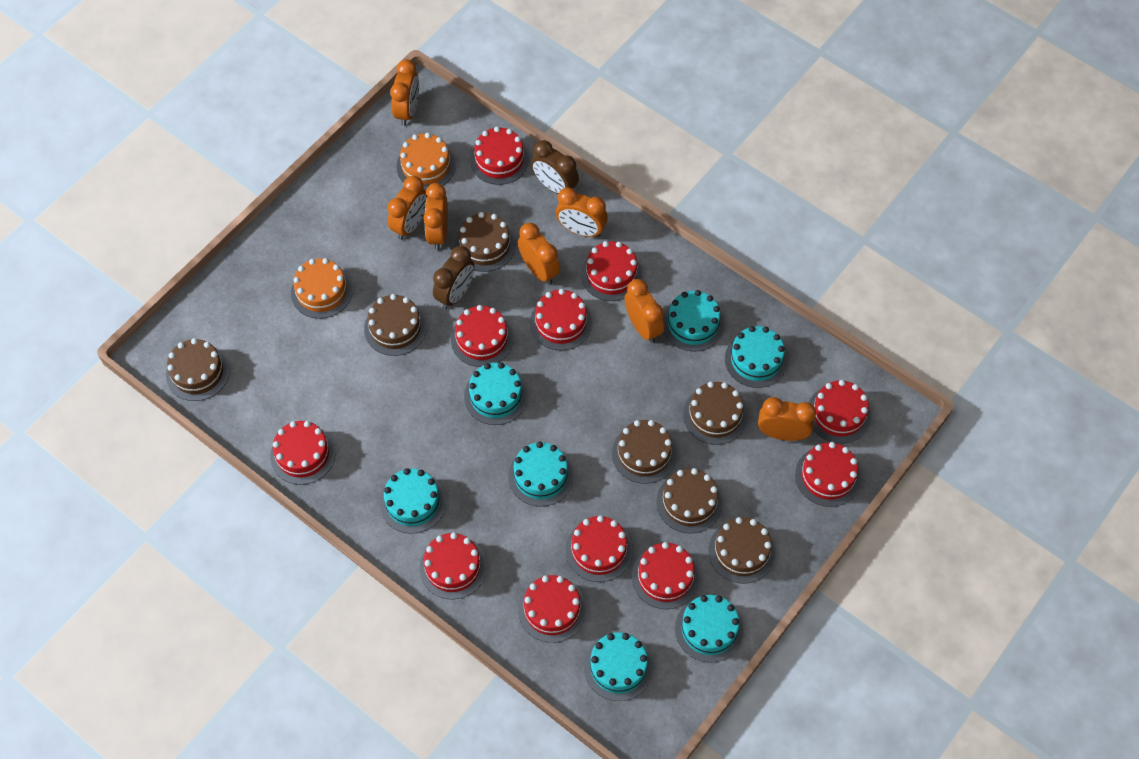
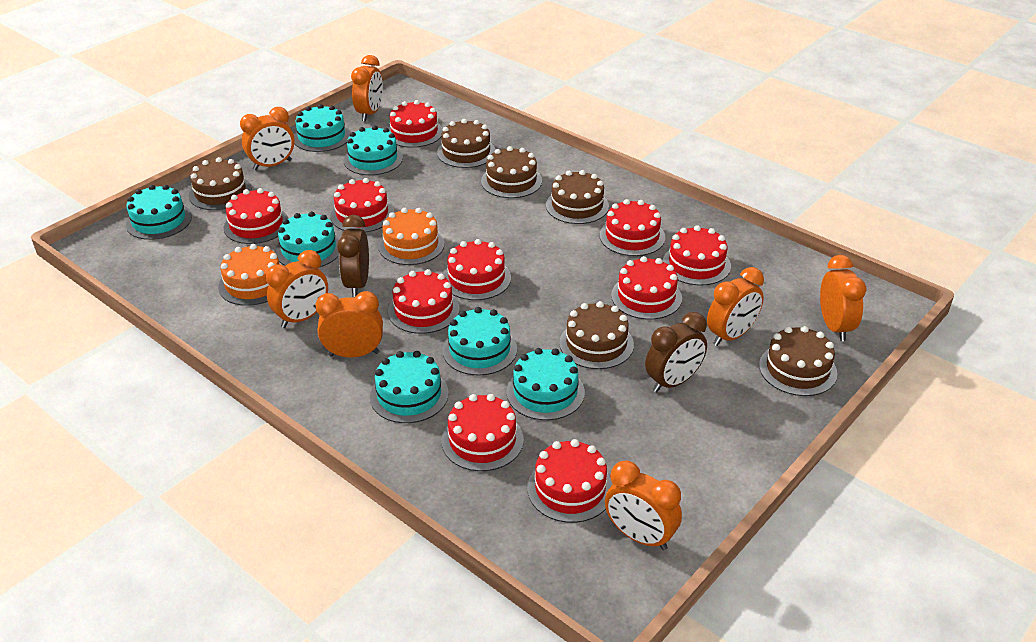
brown cake: 7 -> 6
red cake: 11 -> 10

